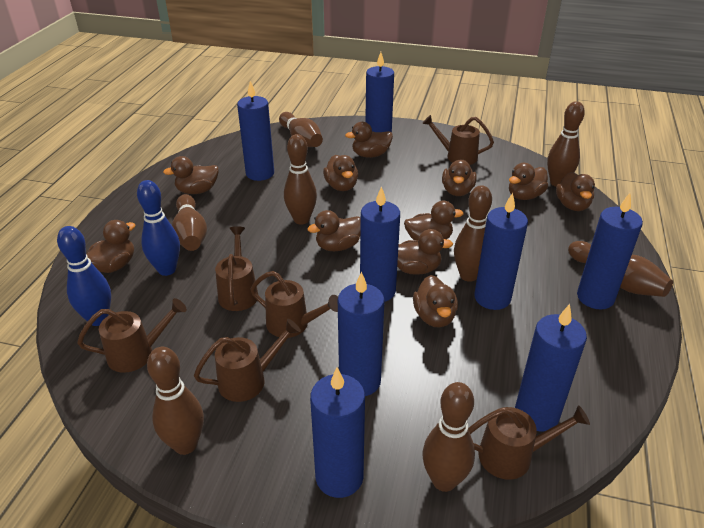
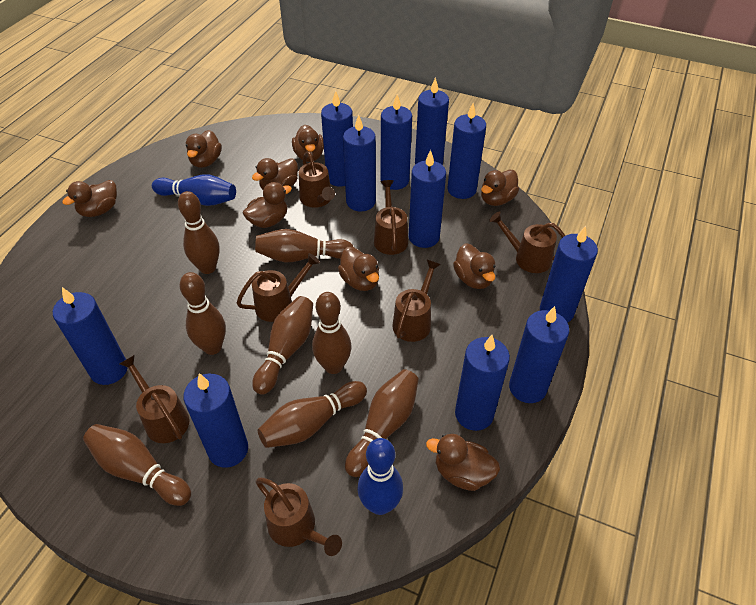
blue candle: 8 -> 11
brown duck: 11 -> 9
brown watering can: 6 -> 7

